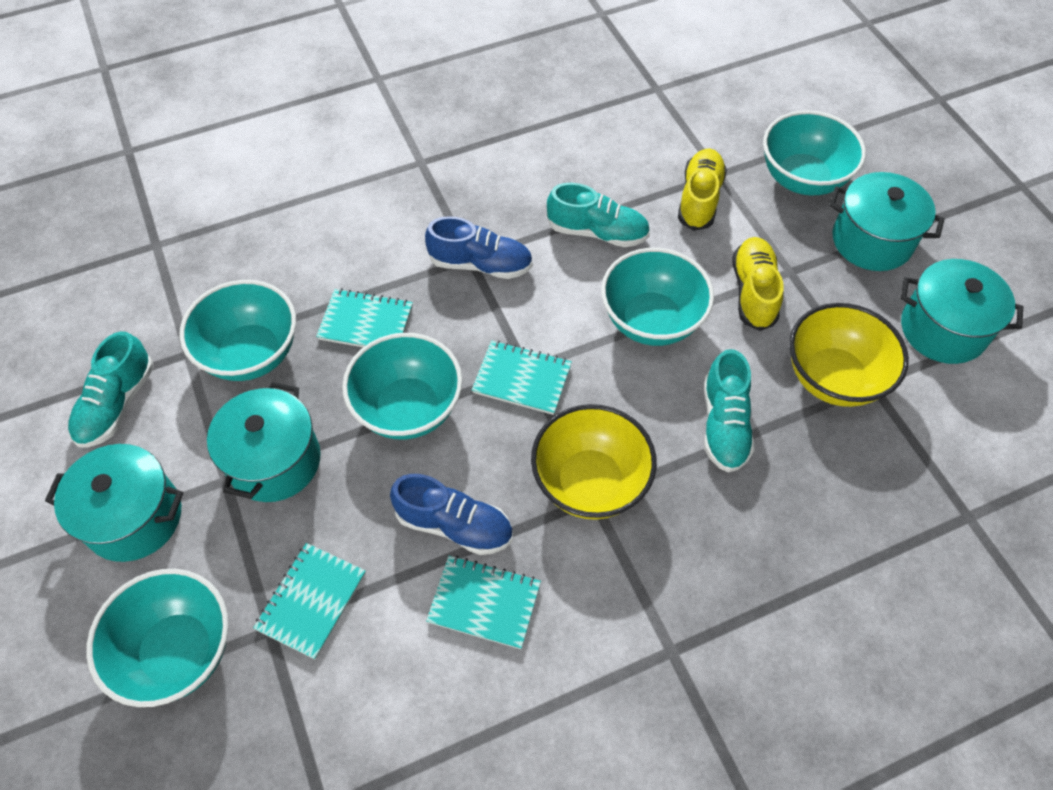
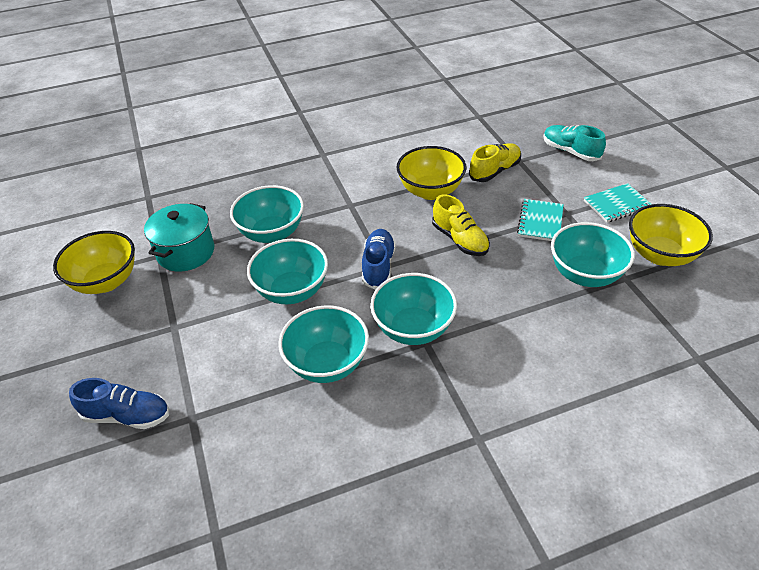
turquoise notebook: 4 -> 2
turquoise pot: 4 -> 1
turquoise shoe: 3 -> 1
yellow bowl: 2 -> 3

